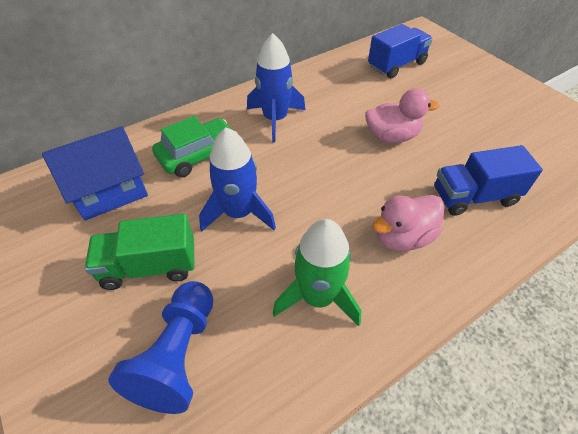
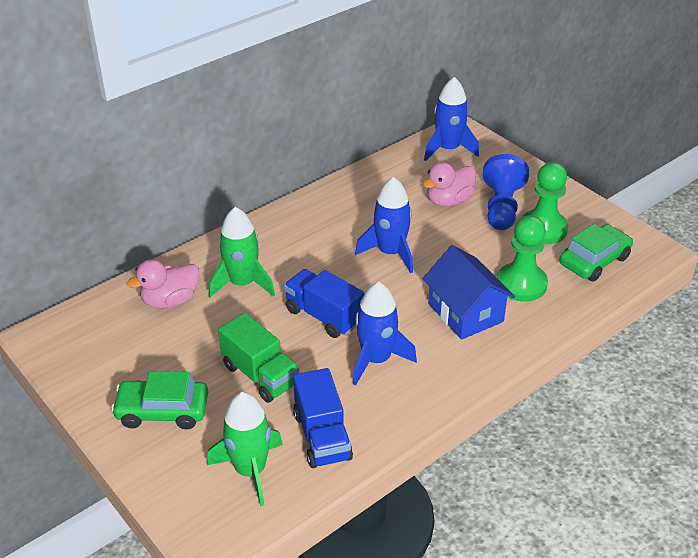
blue rocket: 2 -> 3
green car: 1 -> 2
green pawn: 0 -> 2
green rocket: 1 -> 2

